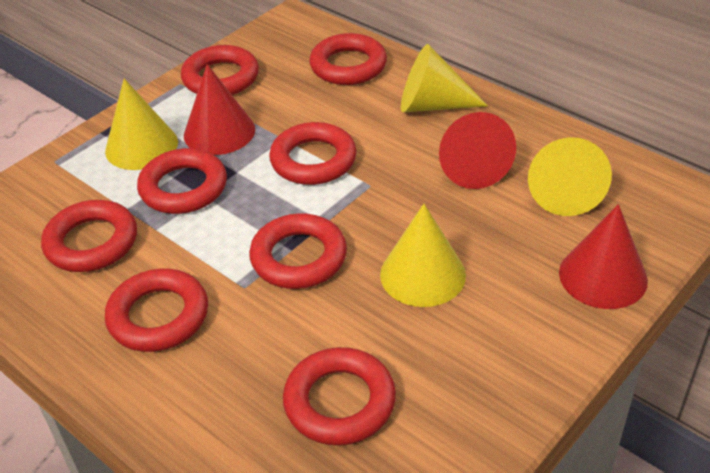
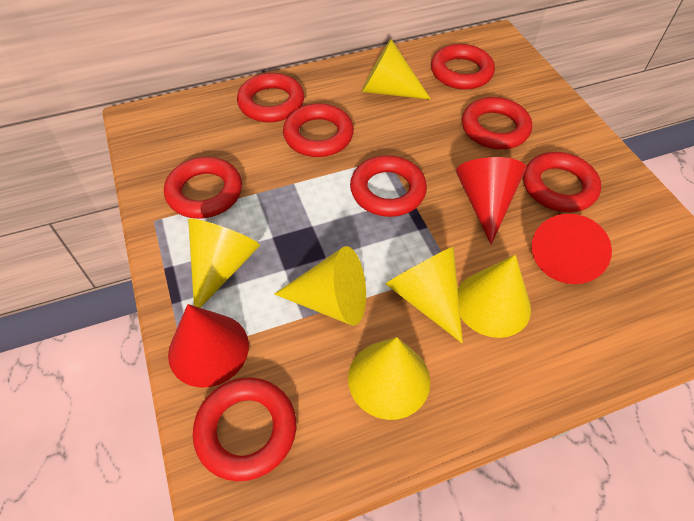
yellow cone: 4 -> 6

